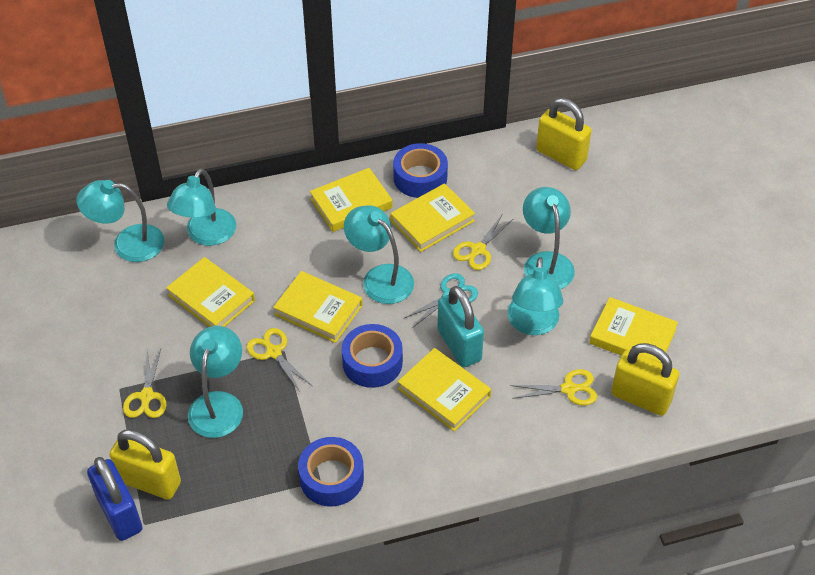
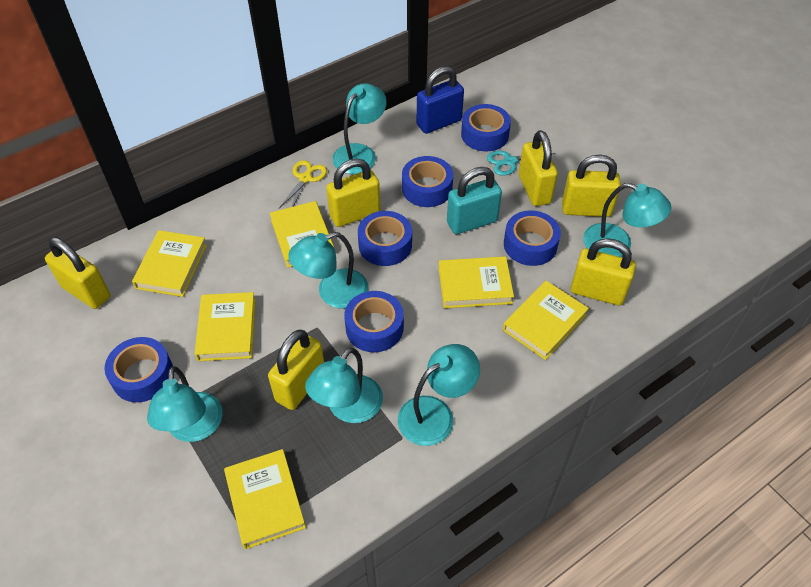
blue tape: 3 -> 6
yellow padlock: 3 -> 6
yellow scissors: 4 -> 1

